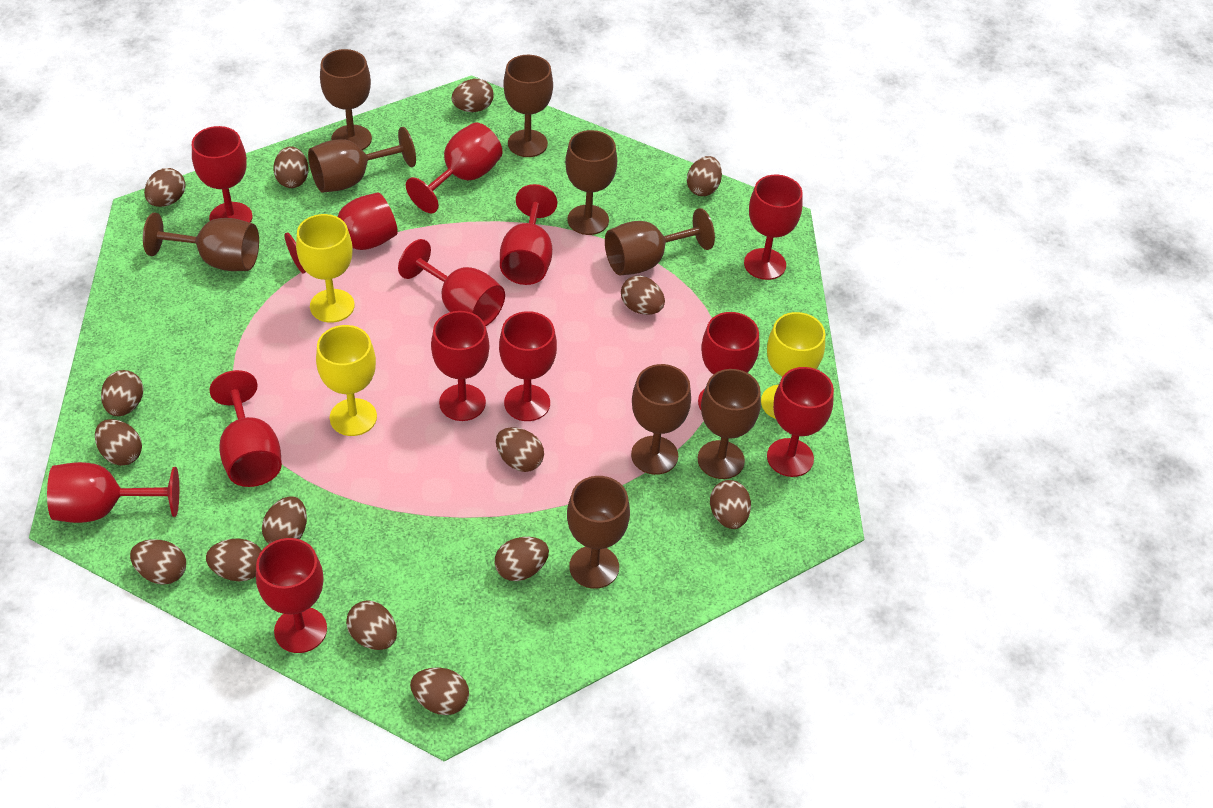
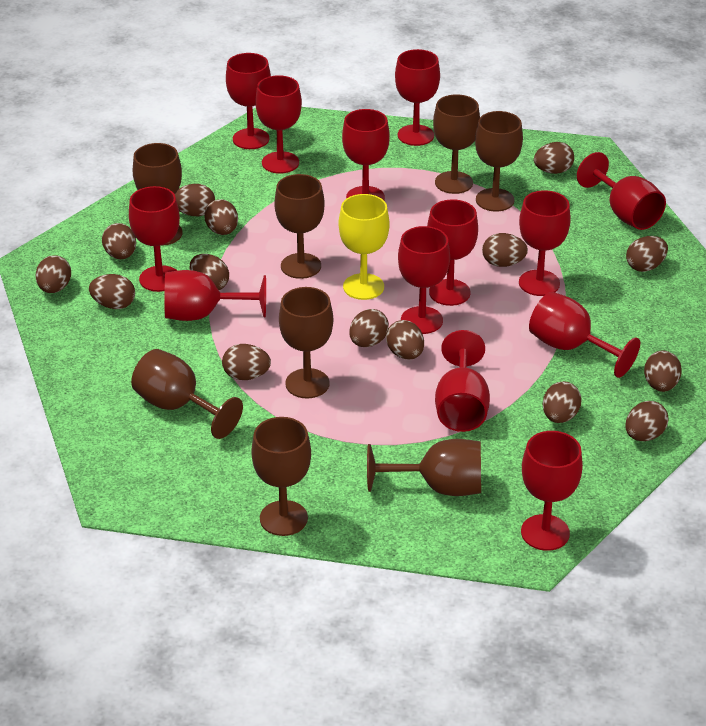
brown goblet: 9 -> 8
yellow goblet: 3 -> 1

